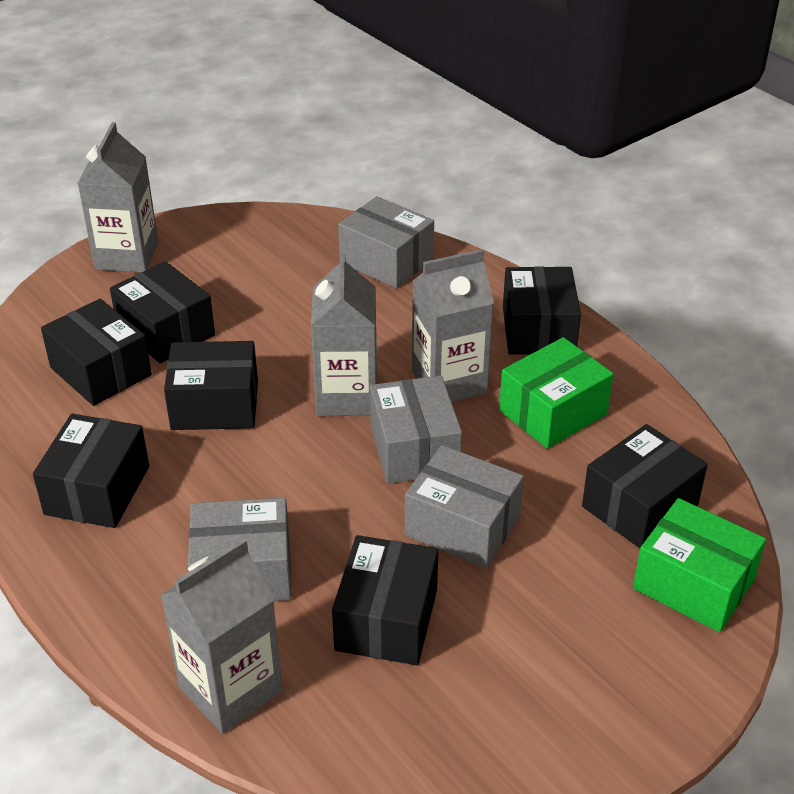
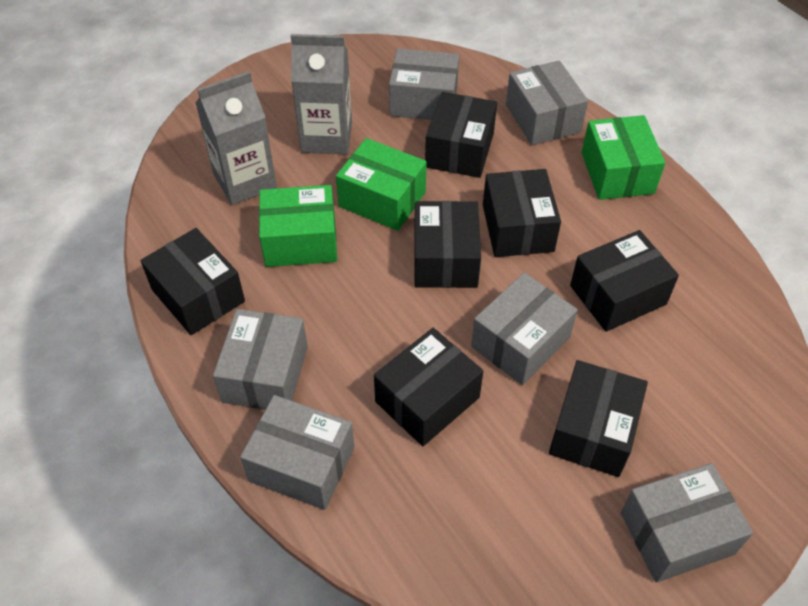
green box: 2 -> 3
grey box: 4 -> 6
grey carton: 4 -> 2

